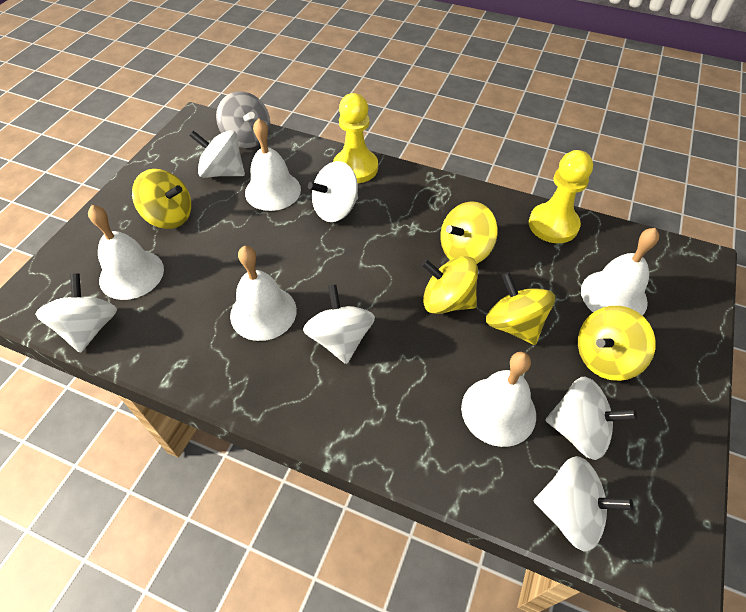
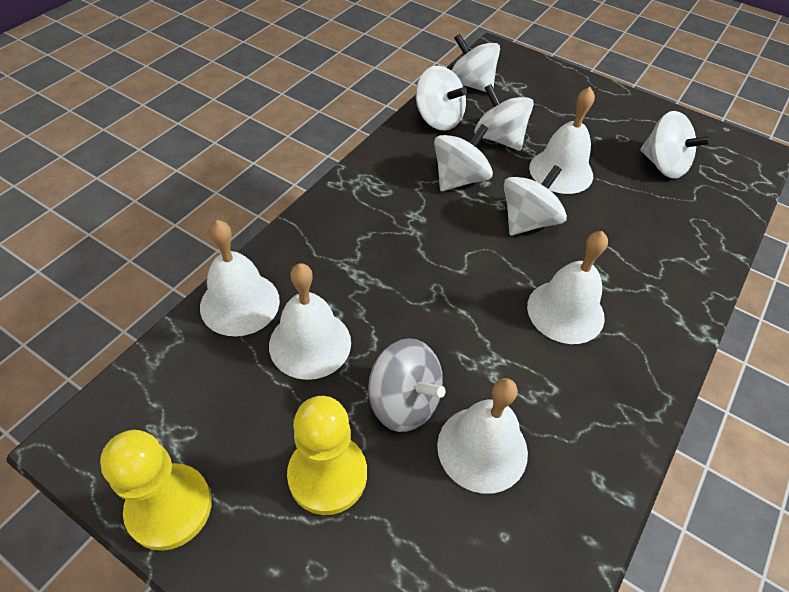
yellow spinning top: 5 -> 0

